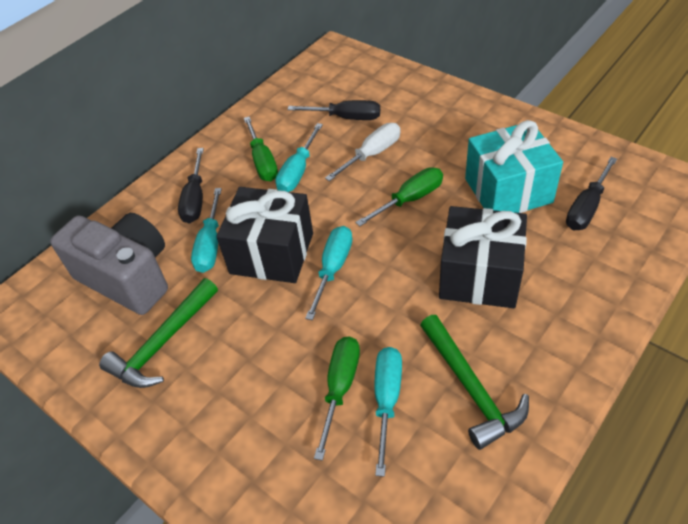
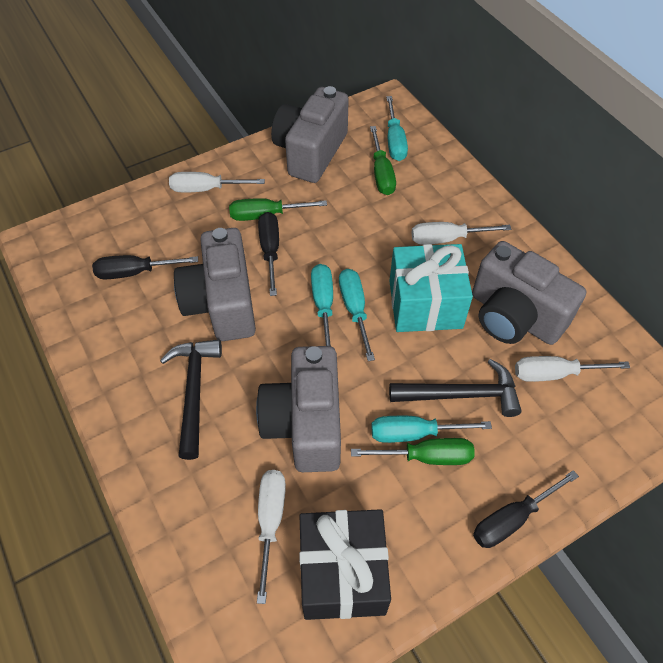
black gift: 2 -> 1
black hammer: 0 -> 2
green hammer: 2 -> 0
grey camera: 1 -> 4
white screwdriver: 1 -> 4

